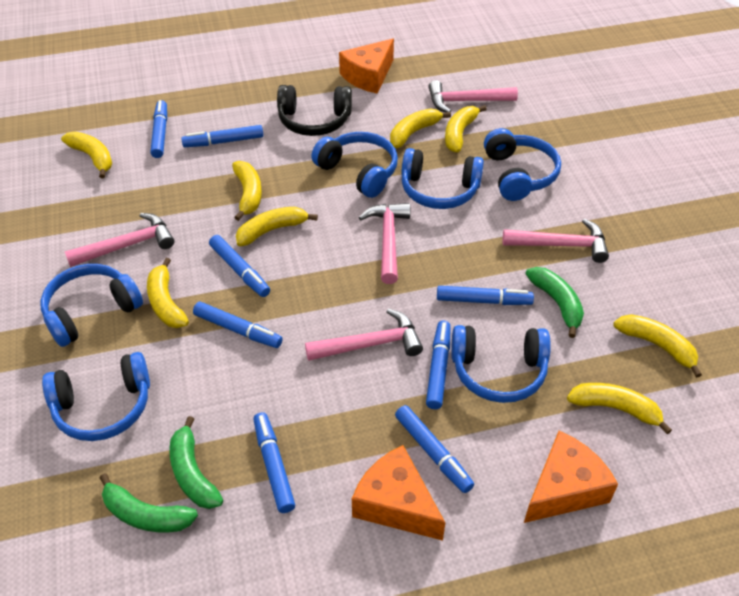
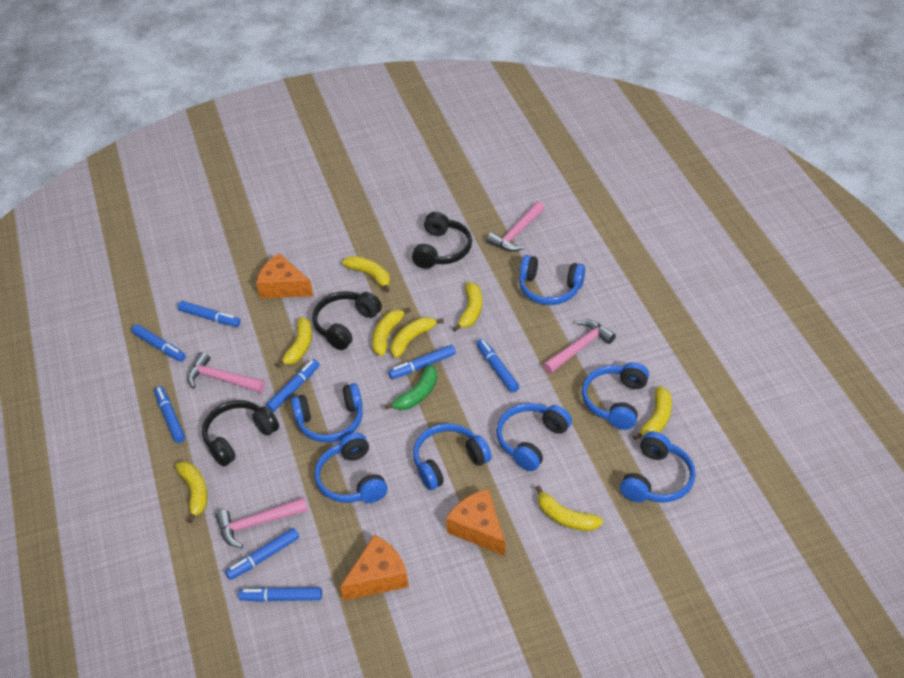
black headphones: 1 -> 3
blue headphones: 6 -> 7
green banana: 3 -> 1
pink hammer: 5 -> 4

